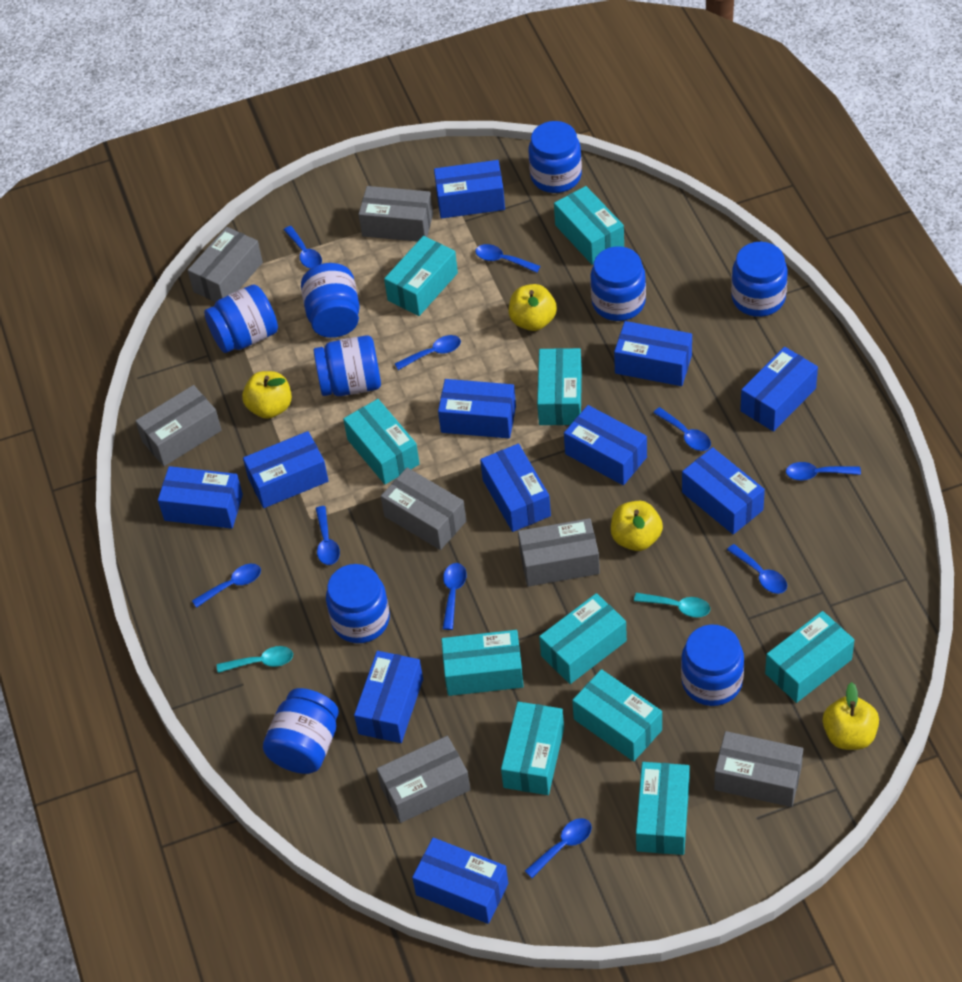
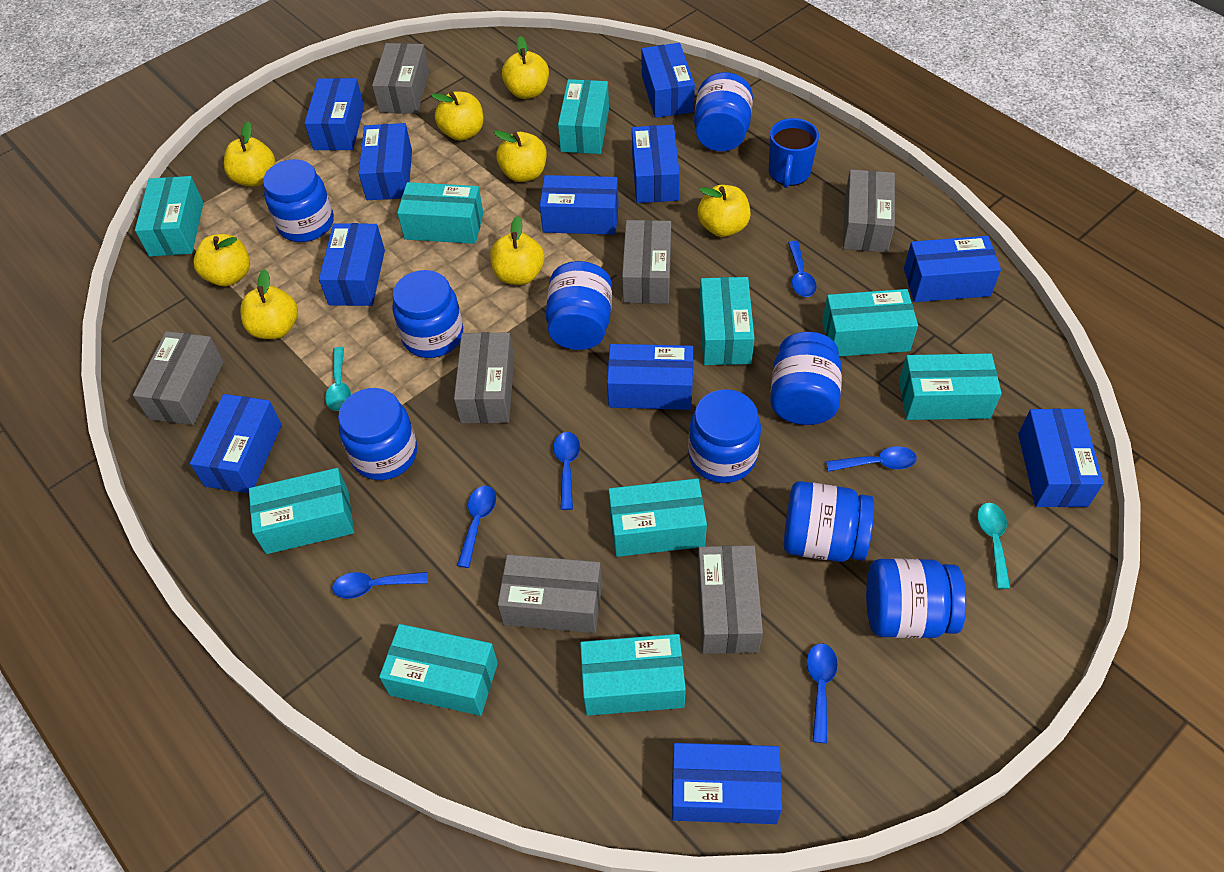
blue mug: 0 -> 1
blue spoon: 10 -> 6
yellow apple: 4 -> 8

